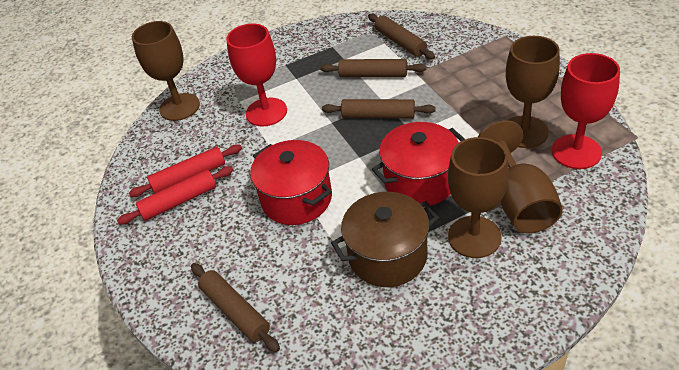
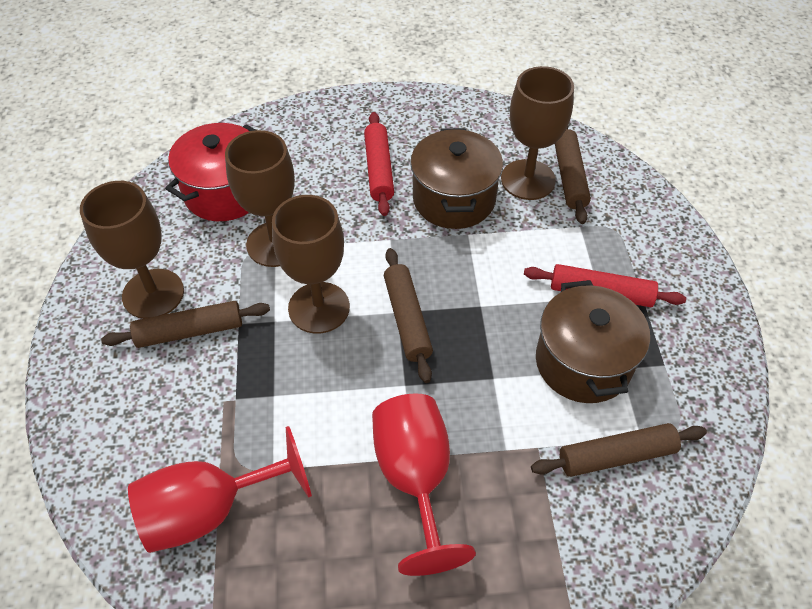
brown pot: 1 -> 2
red pot: 2 -> 1

